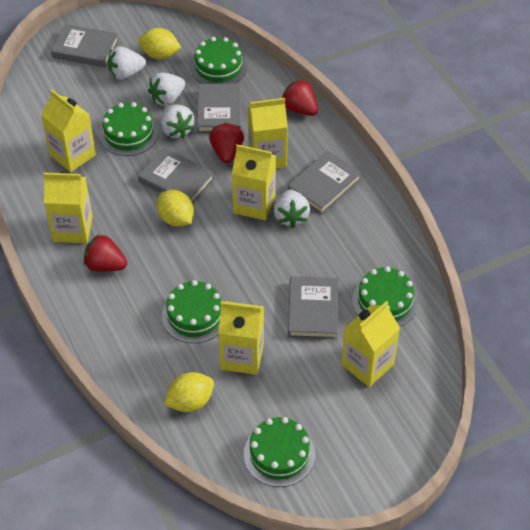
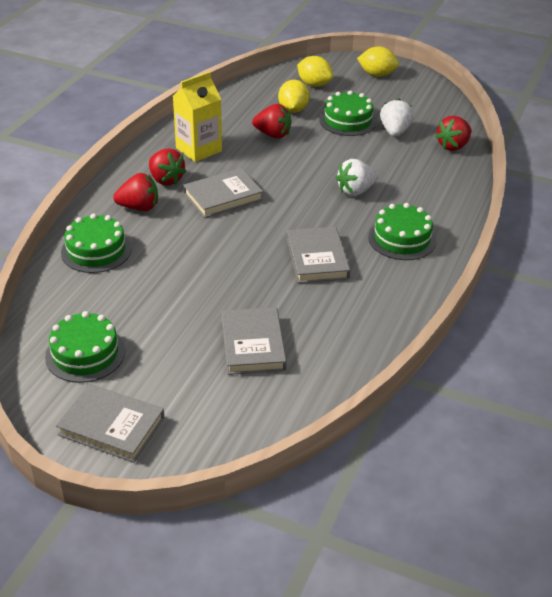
green cake: 5 -> 4
grey book: 5 -> 4
red strawberry: 3 -> 4
white strawberry: 4 -> 2
yellow carton: 6 -> 1

